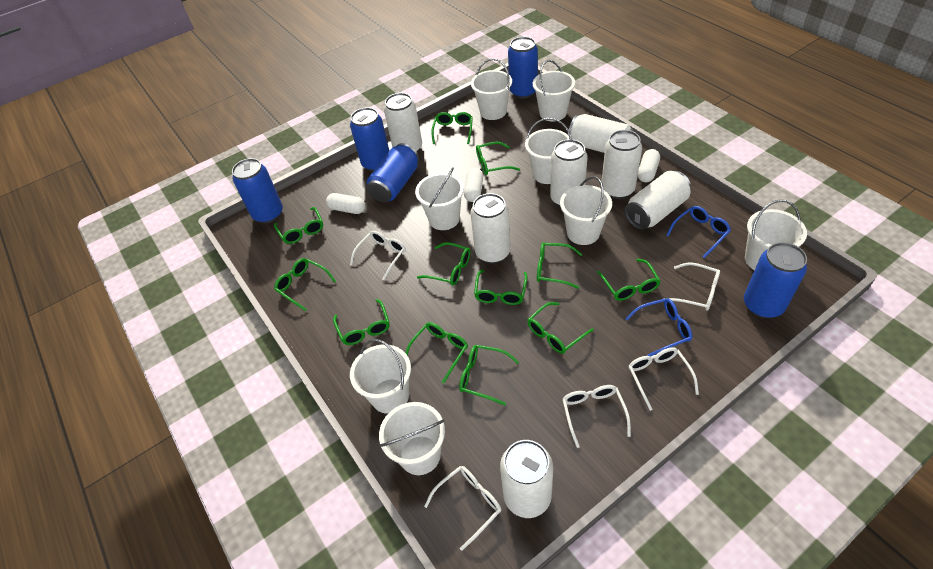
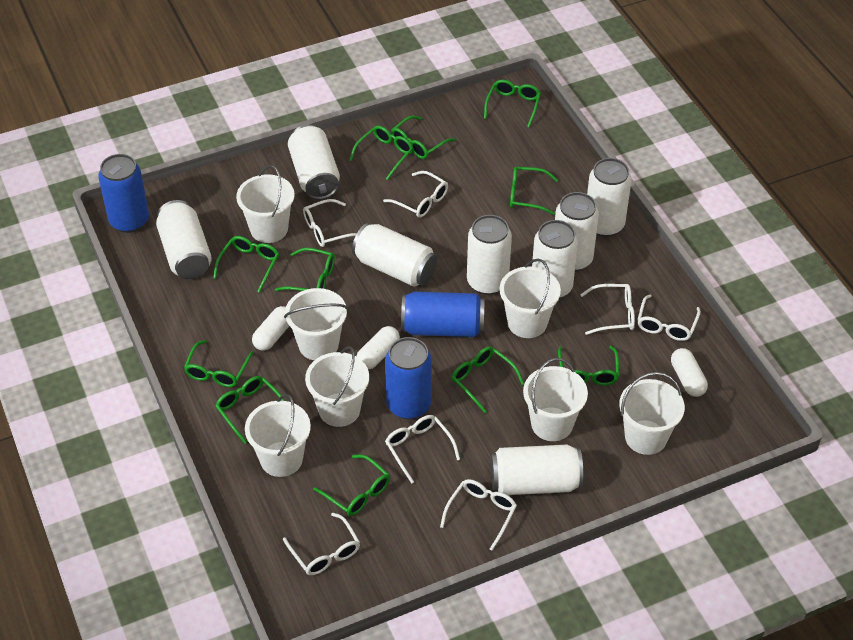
blue can: 5 -> 3
blue glasses: 2 -> 0
green glasses: 12 -> 11
white bucket: 8 -> 7
white can: 7 -> 8
white glasses: 5 -> 7

